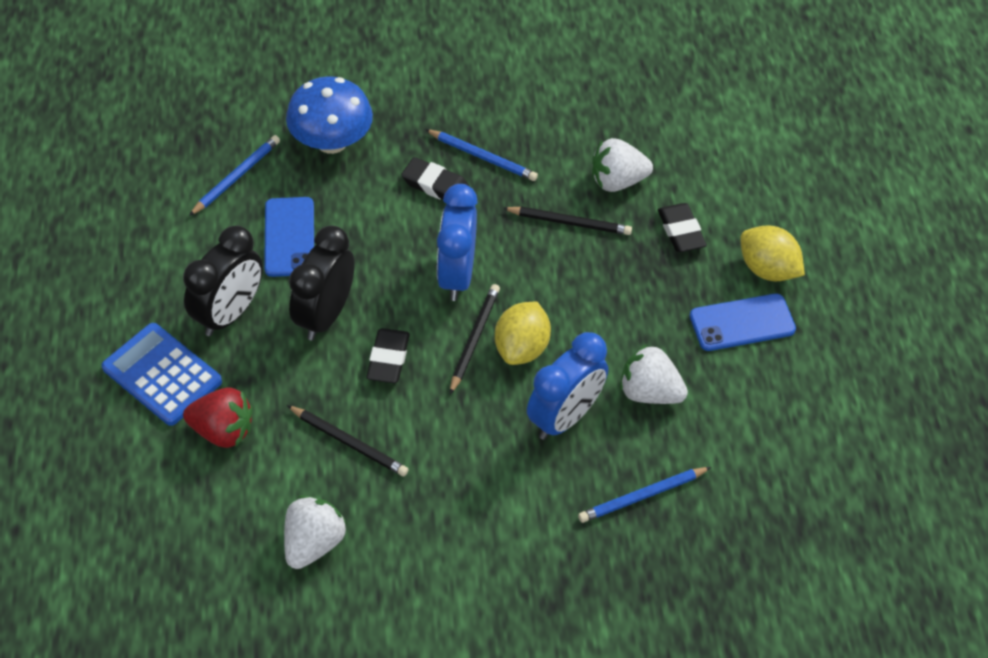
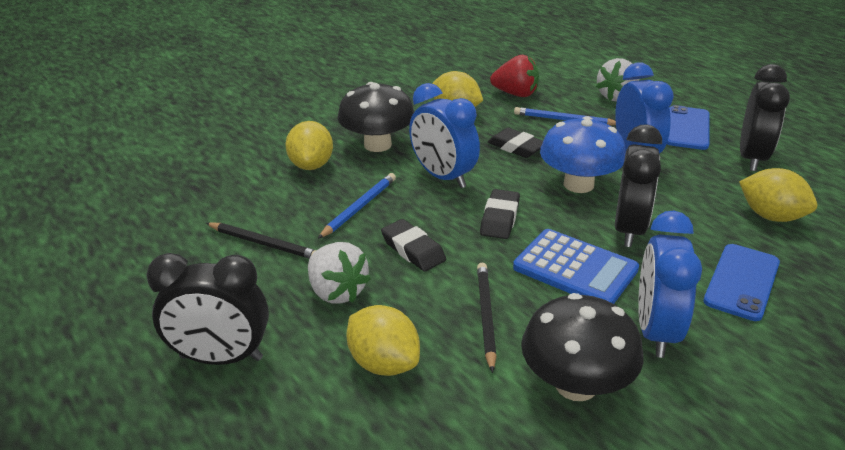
black clock: 2 -> 3
black mushroom: 0 -> 2
black pencil: 3 -> 2
blue clock: 2 -> 3
blue pencil: 3 -> 2
white strawberry: 3 -> 2
yellow lemon: 2 -> 4

